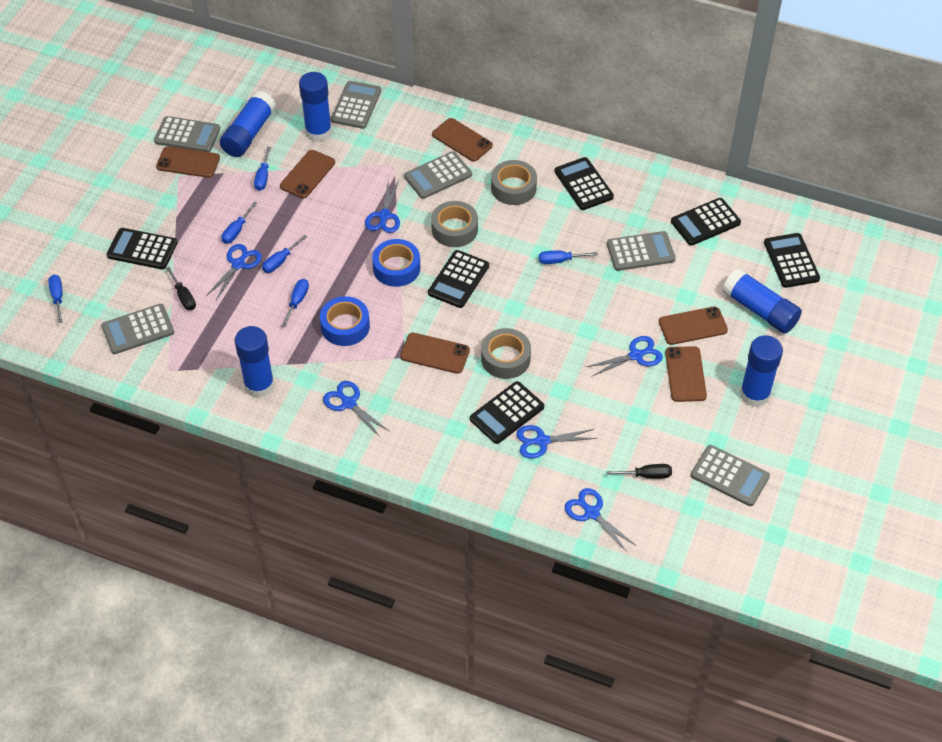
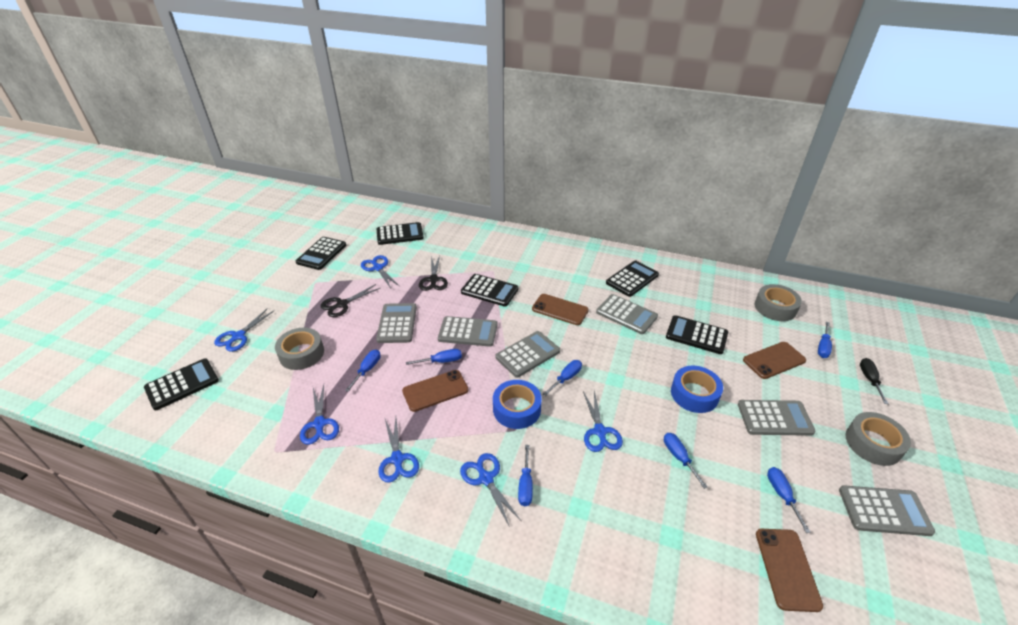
black scissors: 0 -> 2
black screwdriver: 2 -> 1
blue glue stick: 5 -> 0
blue screwdriver: 6 -> 7
brown phone: 6 -> 4

